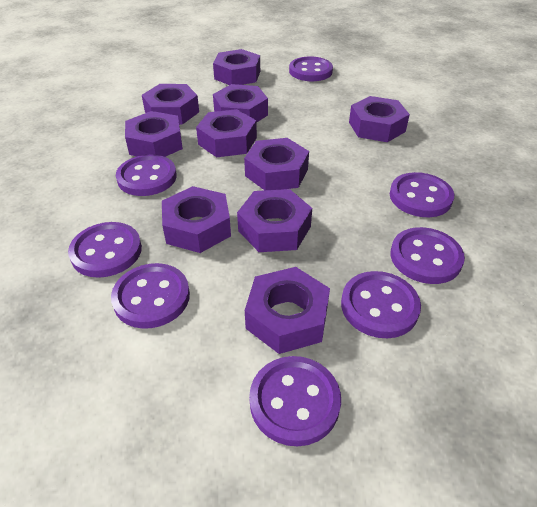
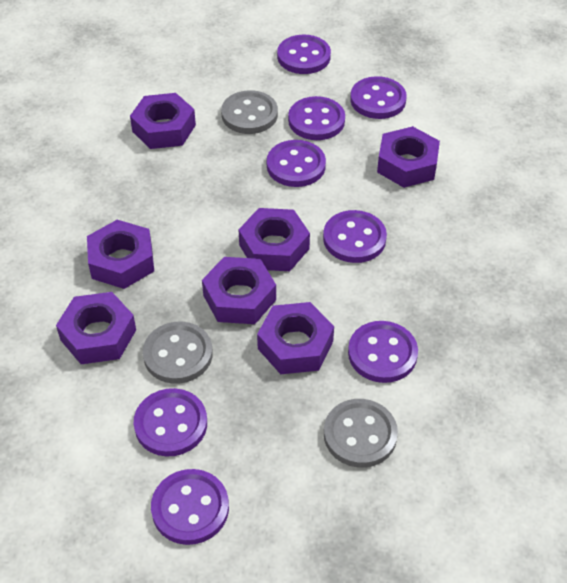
grey button: 0 -> 3
purple nut: 10 -> 7

